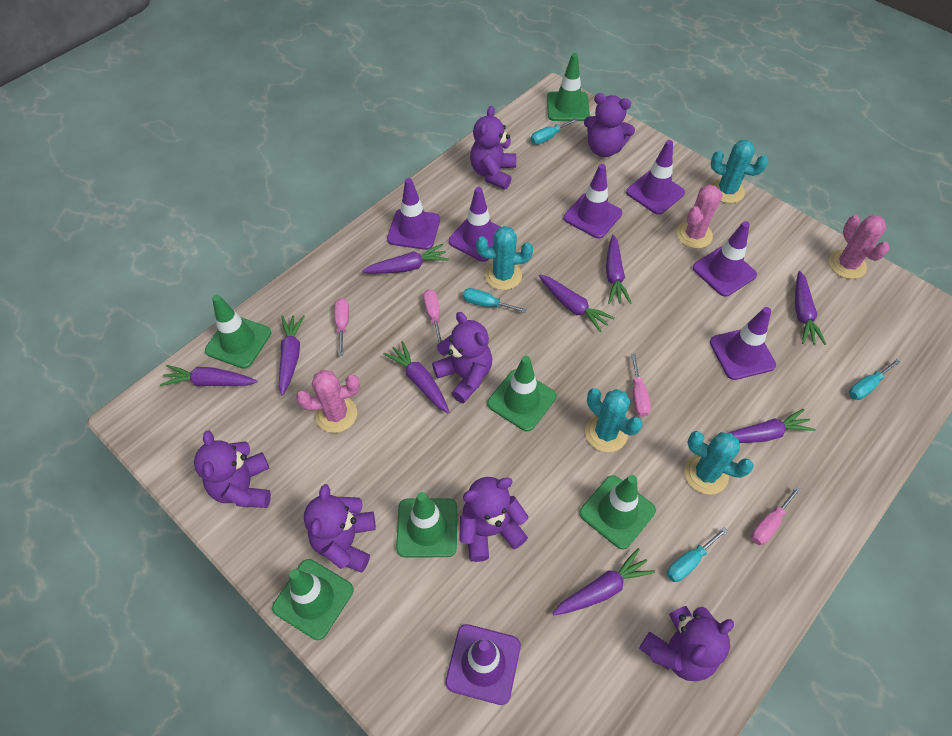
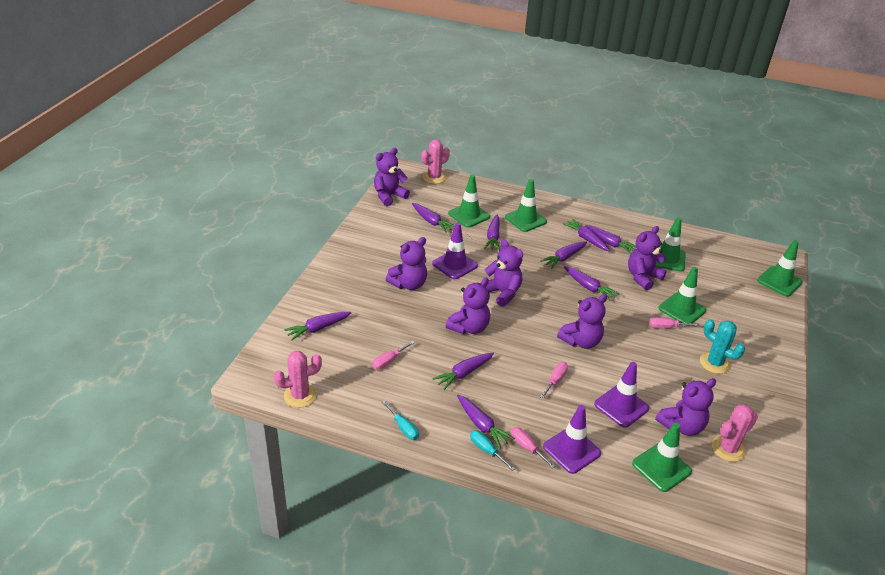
purple traffic cone: 7 -> 3
turquoise cactus: 4 -> 1
turquoise screwdriver: 4 -> 2

